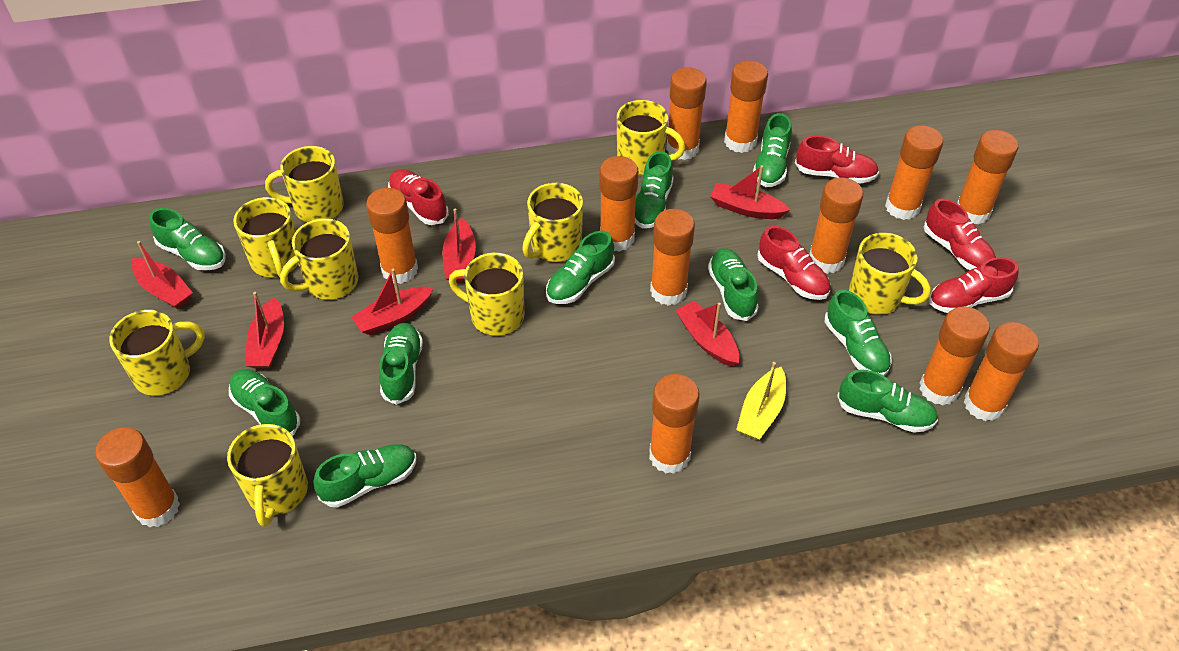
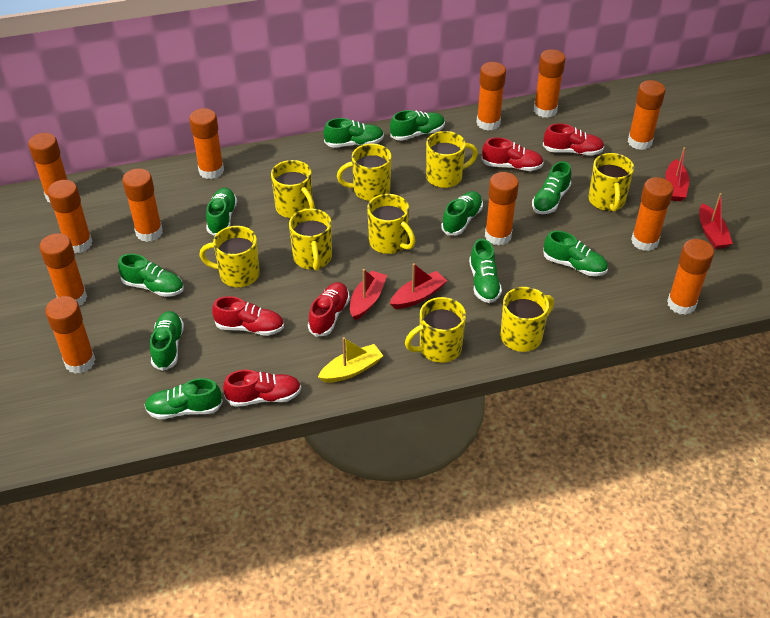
red boat: 6 -> 4

